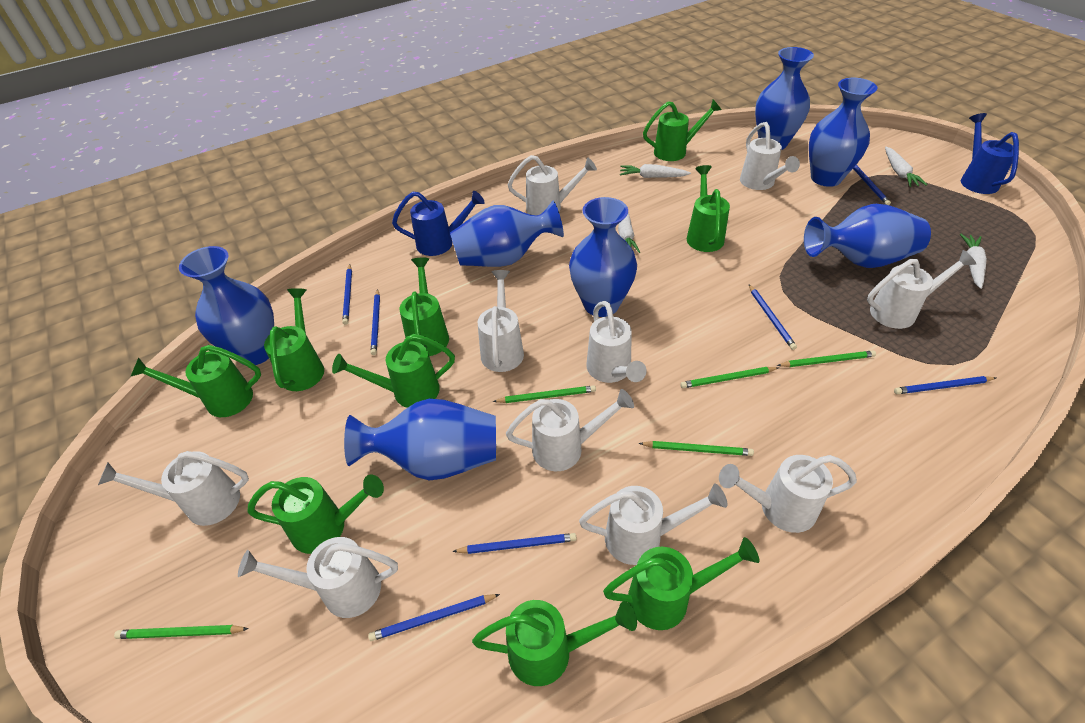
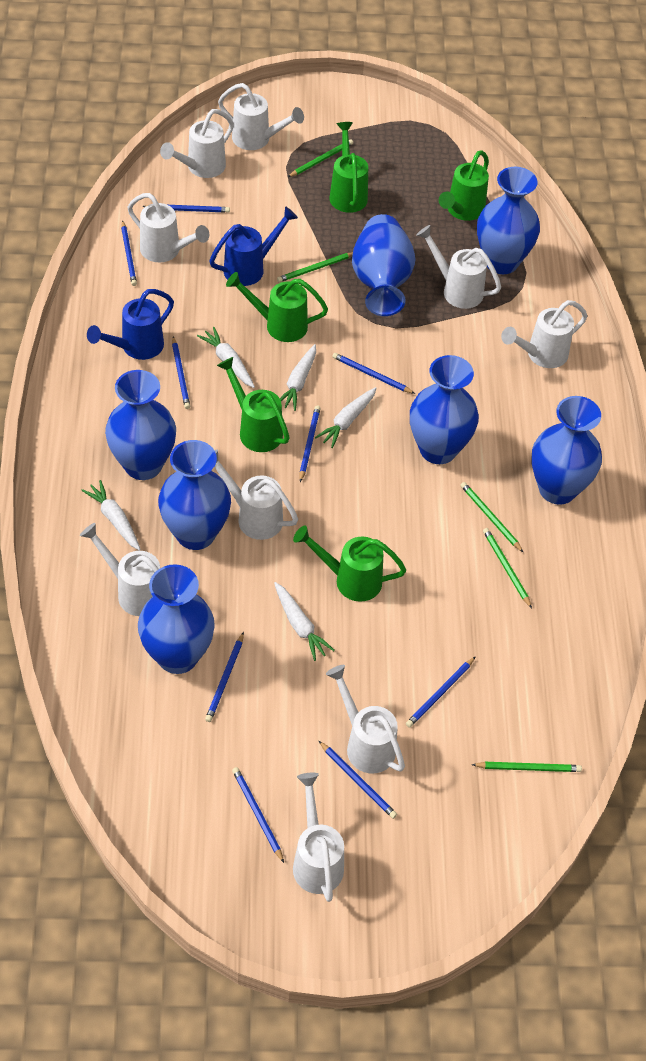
blue pencil: 7 -> 9
green watering can: 9 -> 5
white carrot: 4 -> 5
white watering can: 10 -> 9

